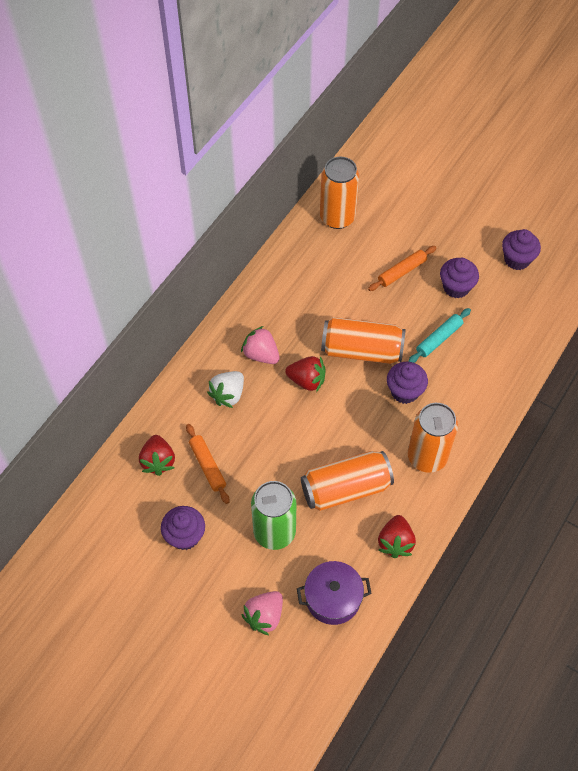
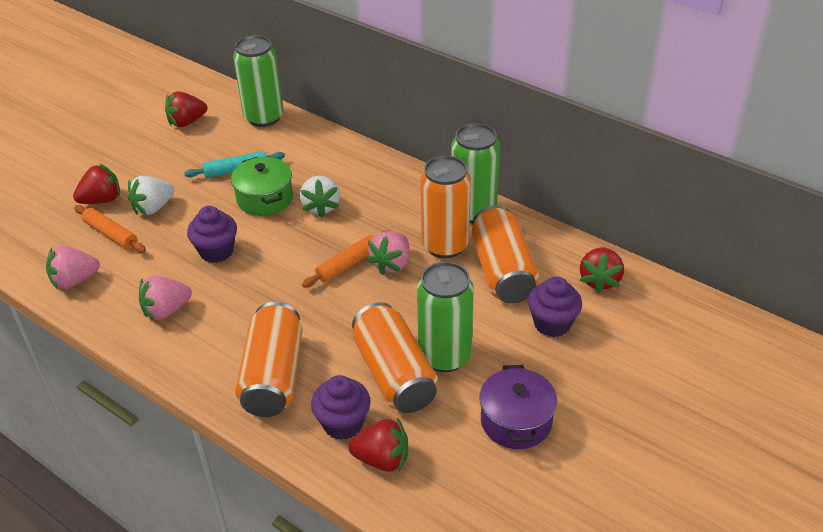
green can: 1 -> 3
green pot: 0 -> 1
pink strawberry: 2 -> 3
purple cupcake: 4 -> 3
red strawberry: 3 -> 4
white strawberry: 1 -> 2

